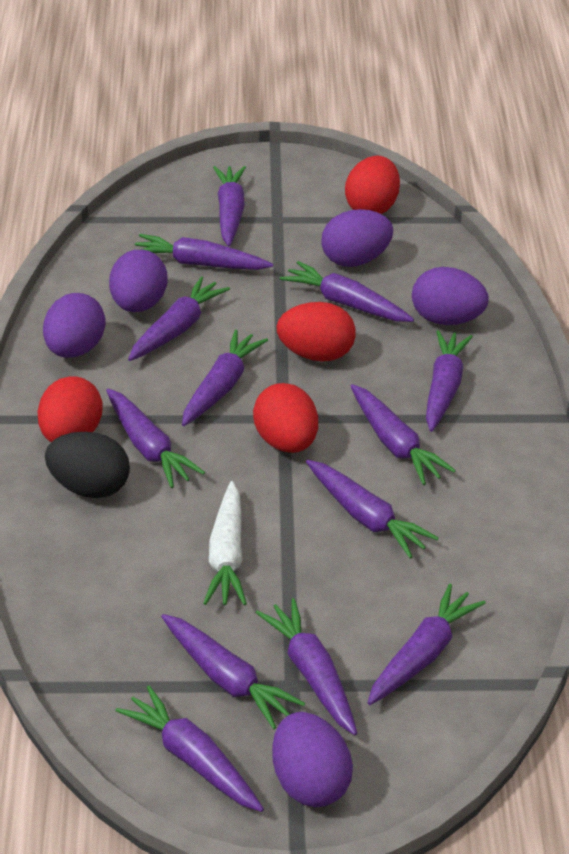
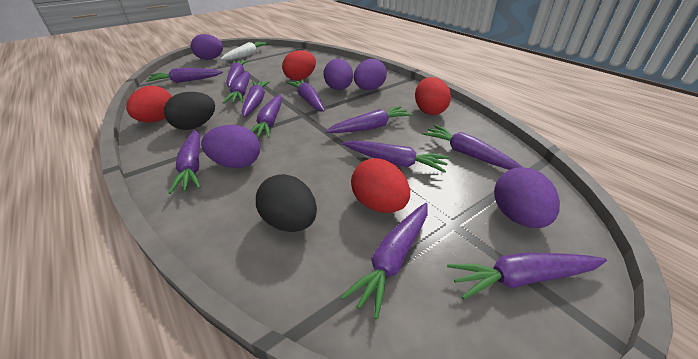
black egg: 1 -> 2
purple carrot: 13 -> 12

